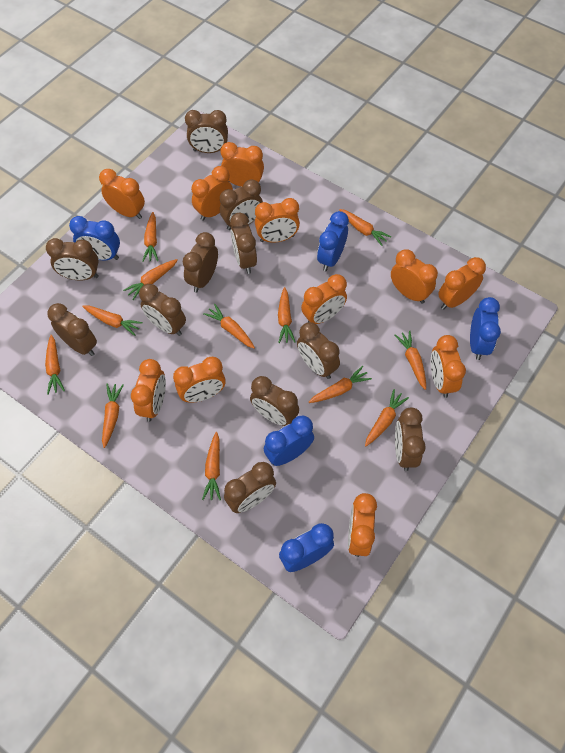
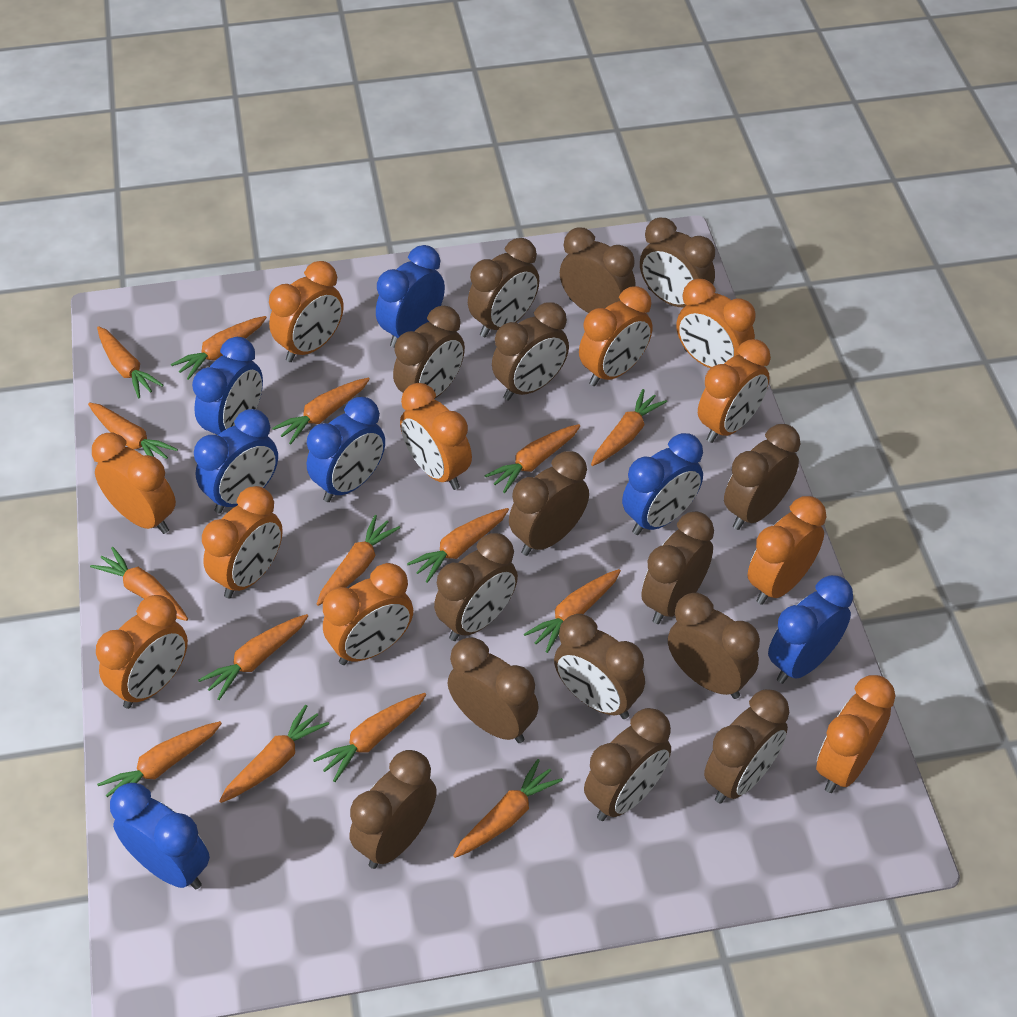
blue clock: 5 -> 7
brown clock: 11 -> 15
orange carrot: 12 -> 15

